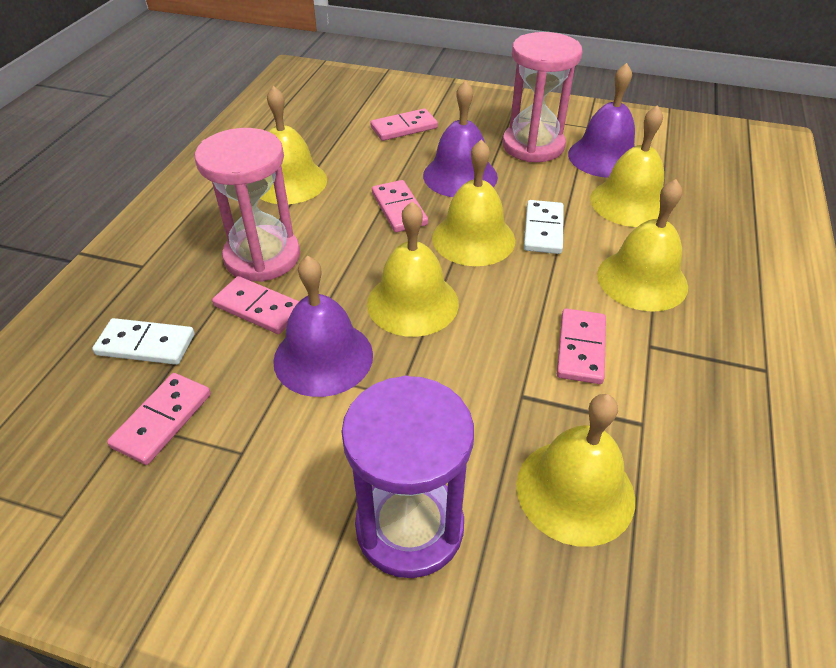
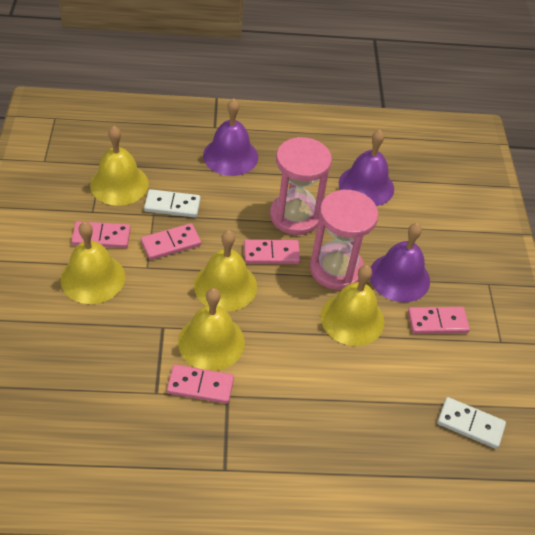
purple hourglass: 1 -> 0
yellow bell: 6 -> 5

